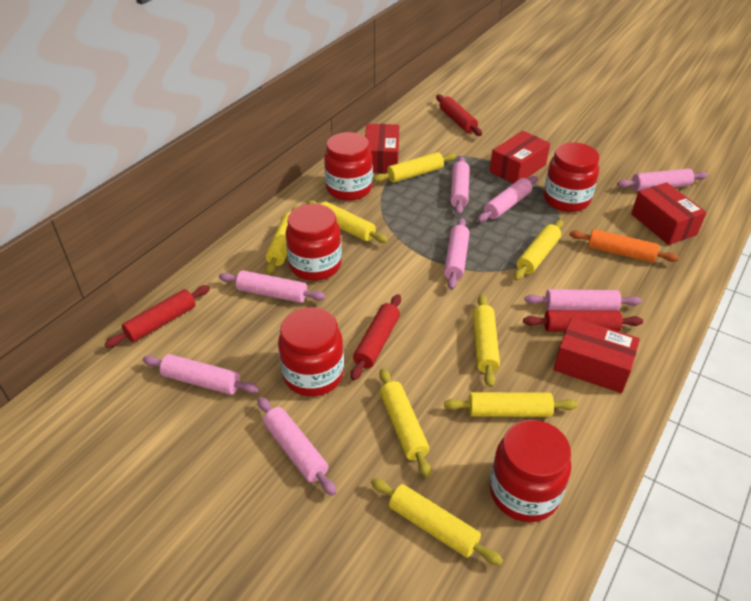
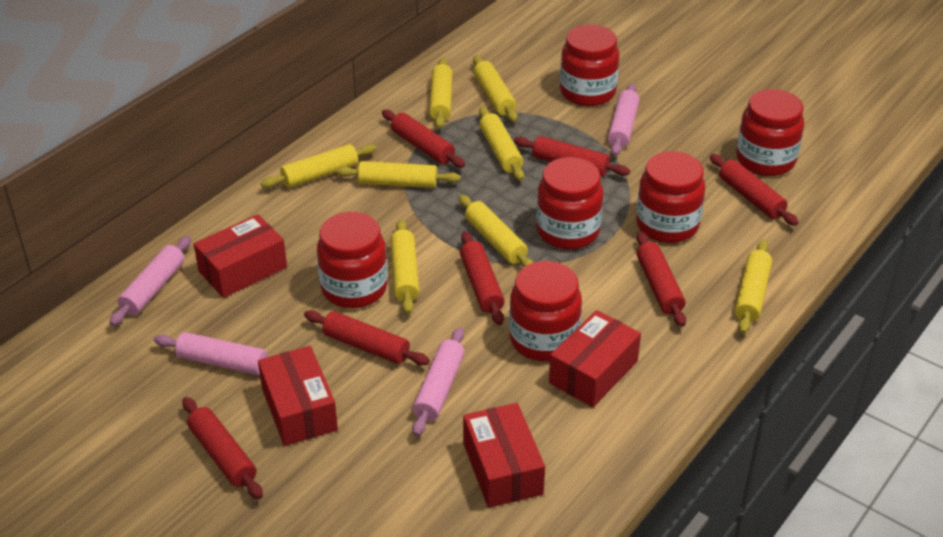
orange rolling pin: 1 -> 0
pink rolling pin: 8 -> 4
red jar: 5 -> 6
red rolling pin: 4 -> 7

